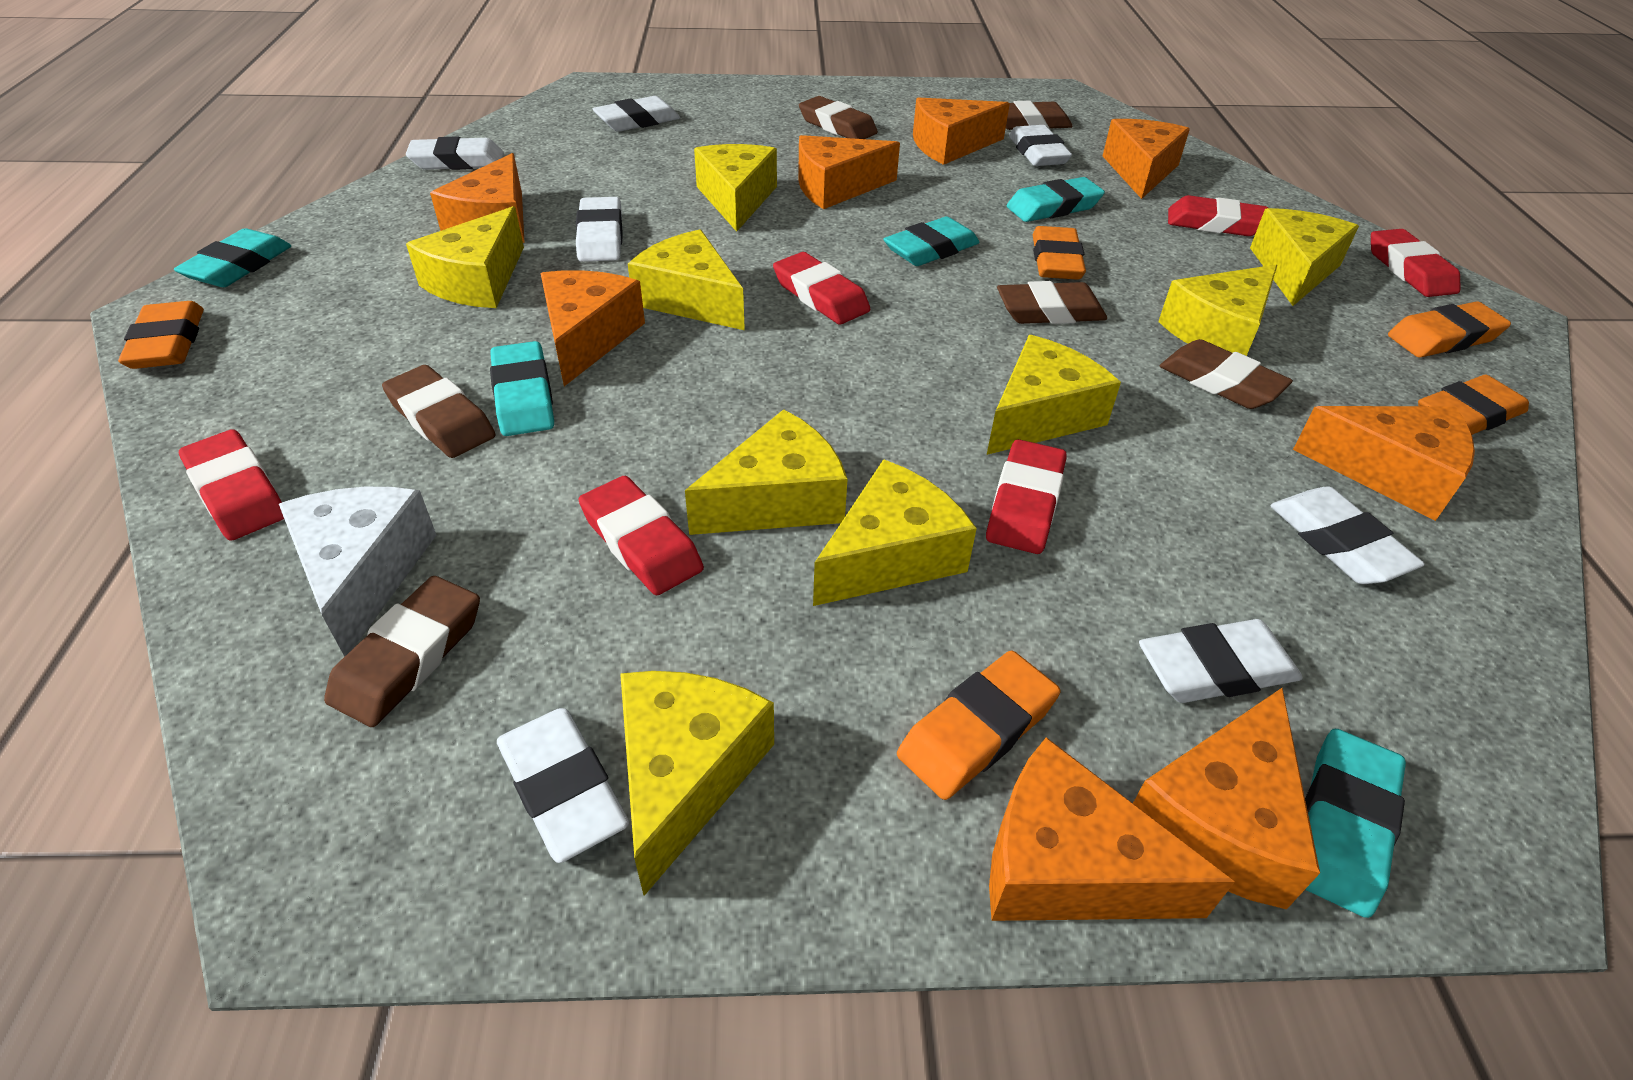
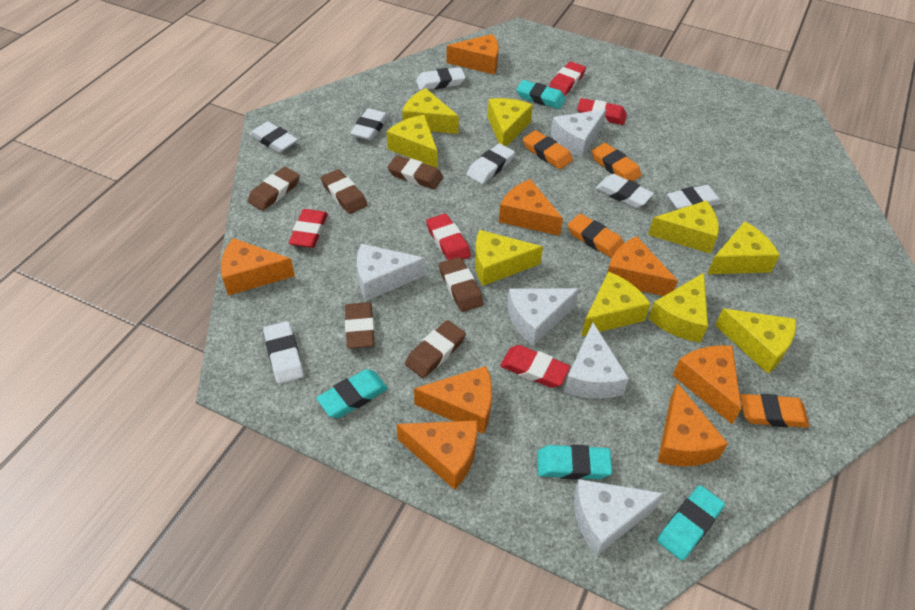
orange eraser: 5 -> 4
red eraser: 6 -> 5
turquoise eraser: 5 -> 4
white cheese: 1 -> 5

